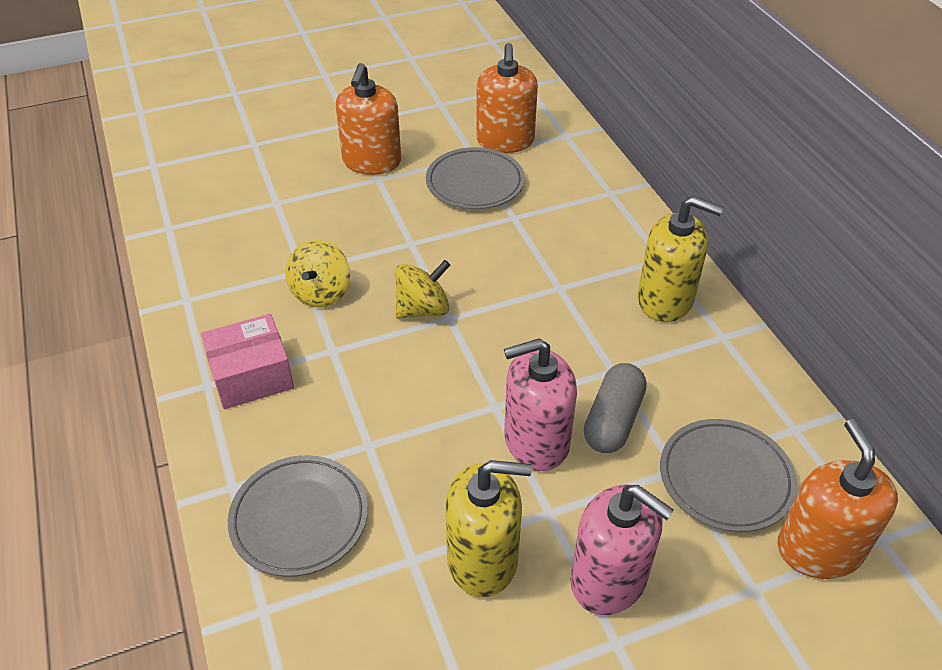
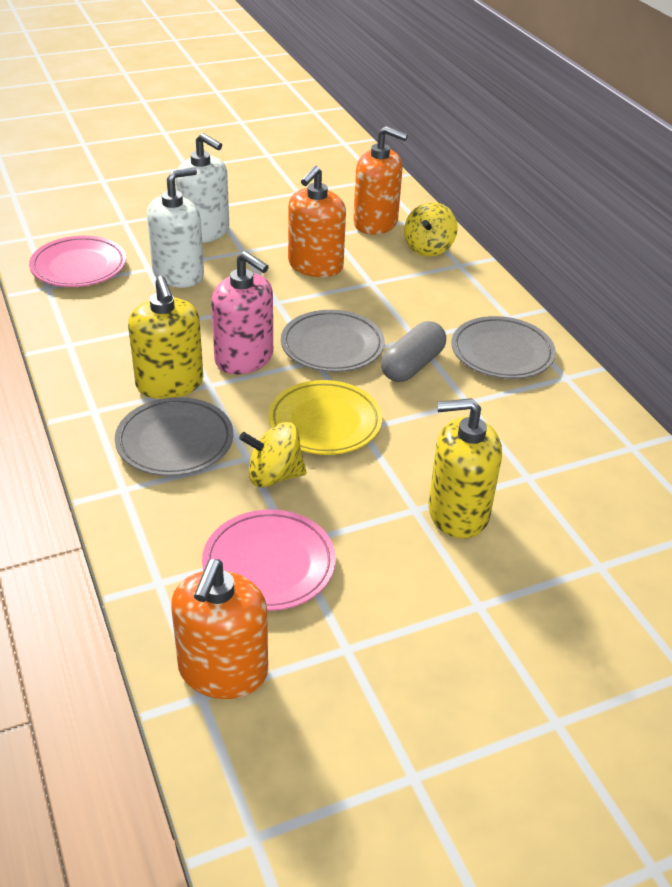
pink box: 1 -> 0
pink plate: 0 -> 2
pink soap dispenser: 2 -> 1
white soap dispenser: 0 -> 2
yellow plate: 0 -> 1

